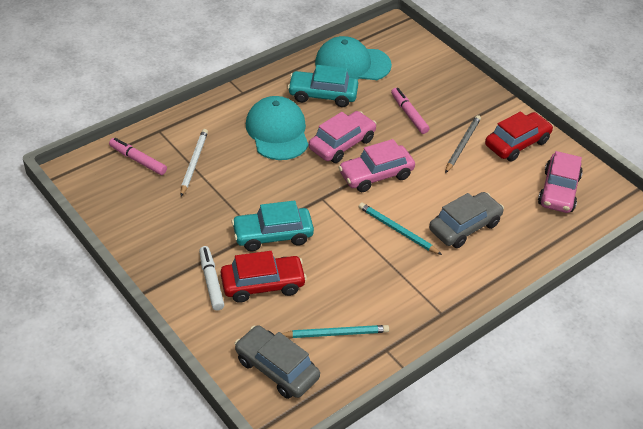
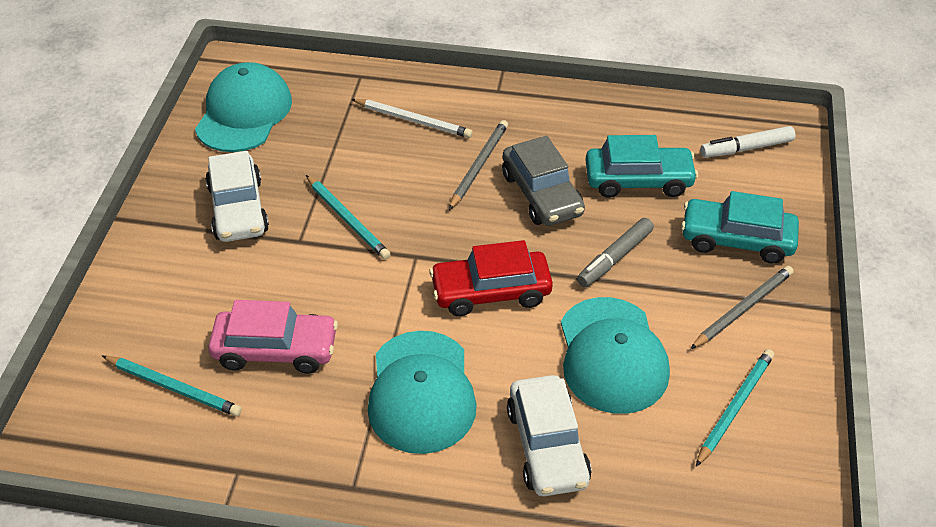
grey car: 2 -> 1
grey marker: 0 -> 1
grey pencil: 1 -> 2
pink car: 3 -> 1
pink marker: 2 -> 0
red car: 2 -> 1
turquoise cap: 2 -> 3
turquoise pencil: 2 -> 3
white car: 0 -> 2

